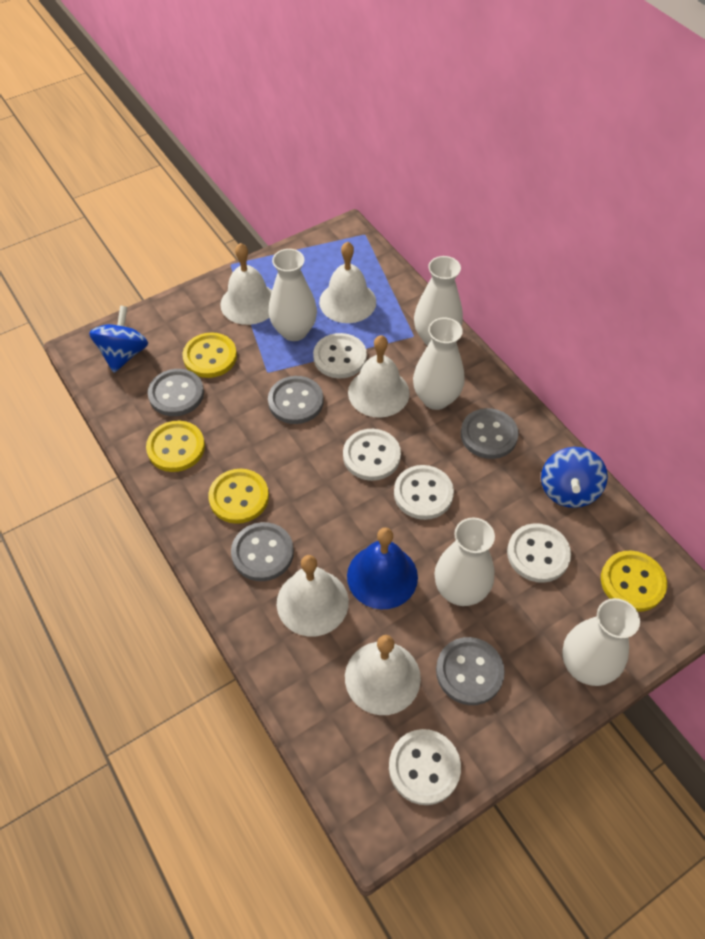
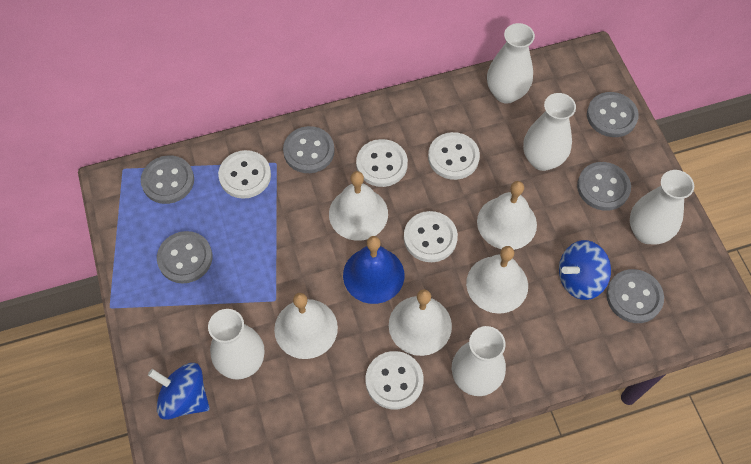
grey button: 5 -> 6
yellow button: 4 -> 0

